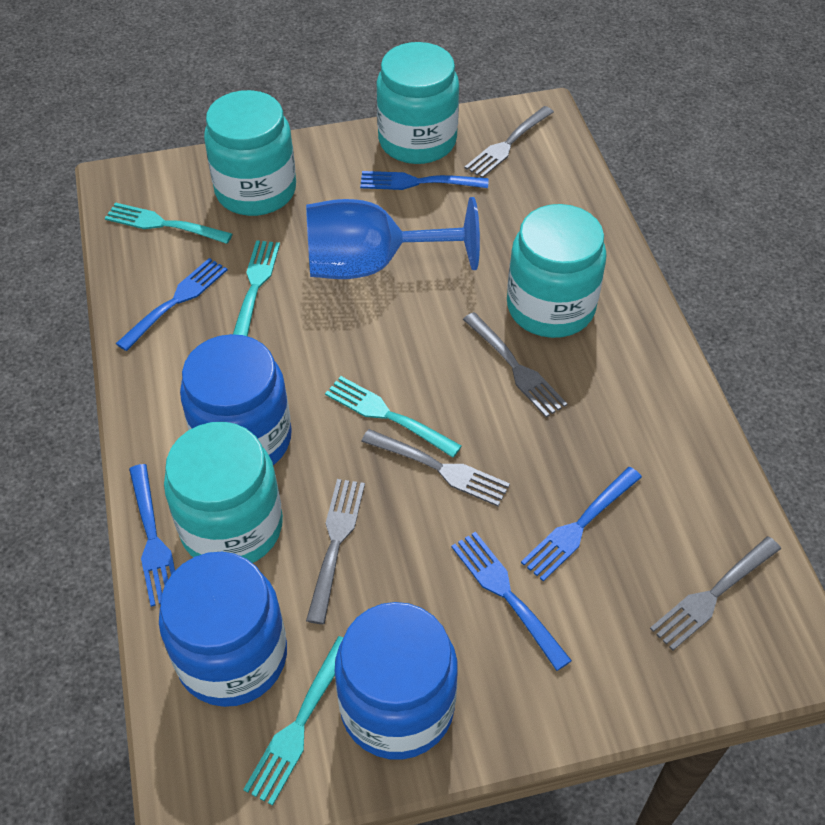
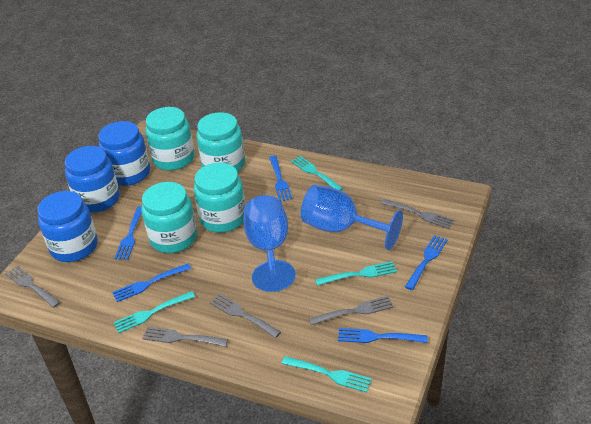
blue goblet: 1 -> 2

